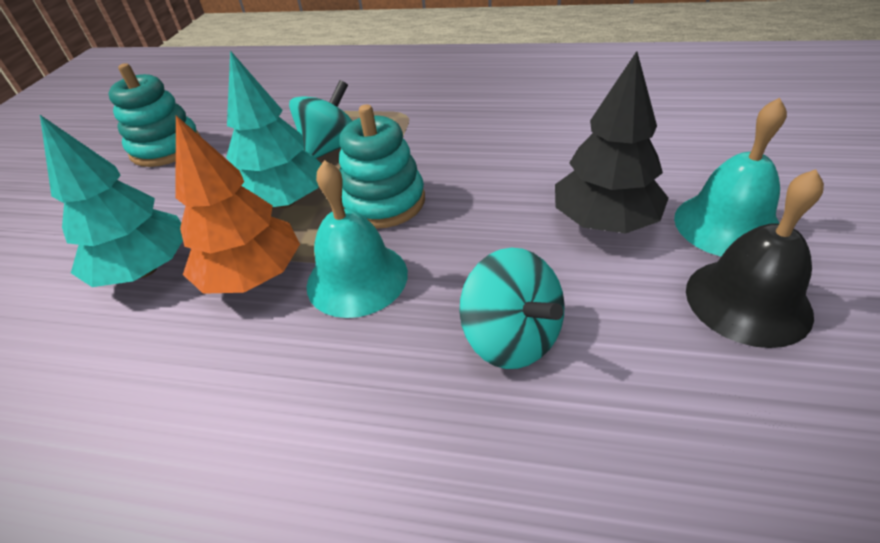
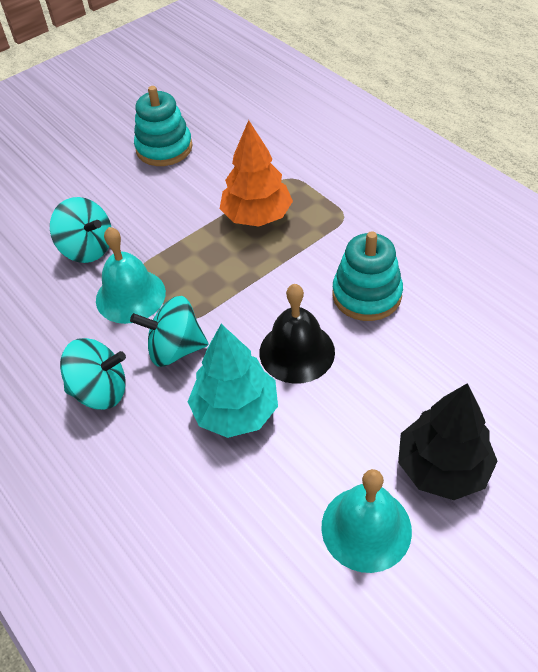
turquoise spinning top: 2 -> 3
turquoise tree: 2 -> 1

